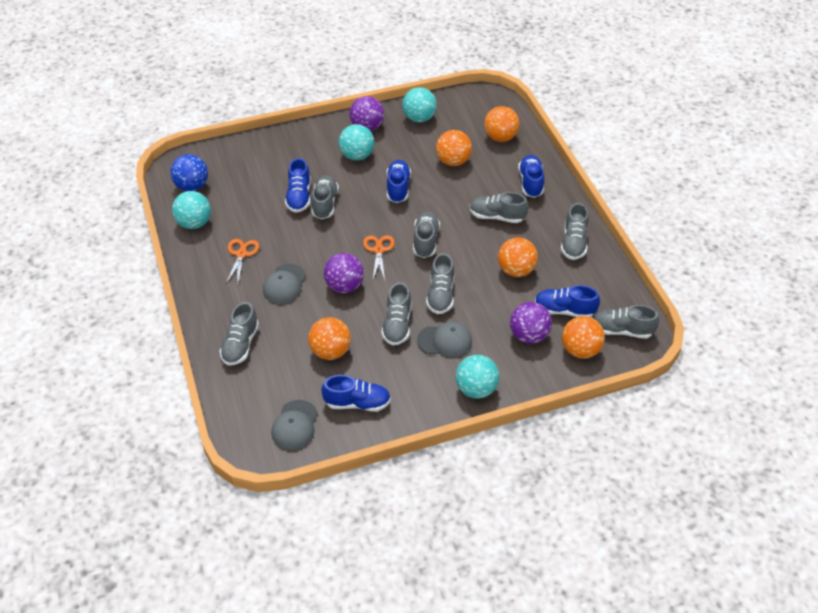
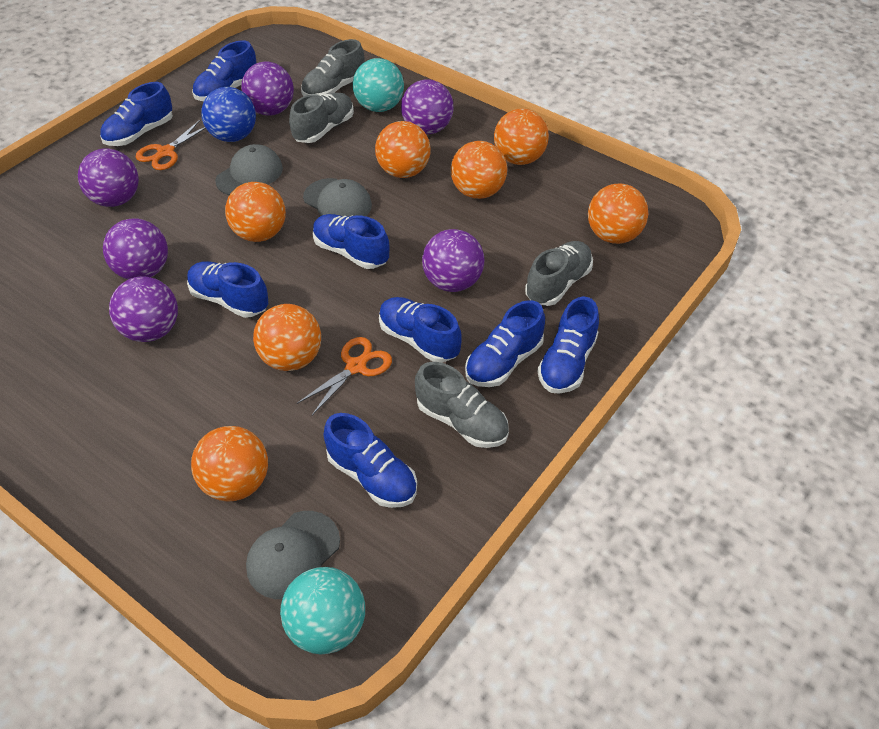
blue shoe: 5 -> 8
grey shoe: 8 -> 4
orange ball: 5 -> 7
purple ball: 3 -> 6
turquoise ball: 4 -> 2

